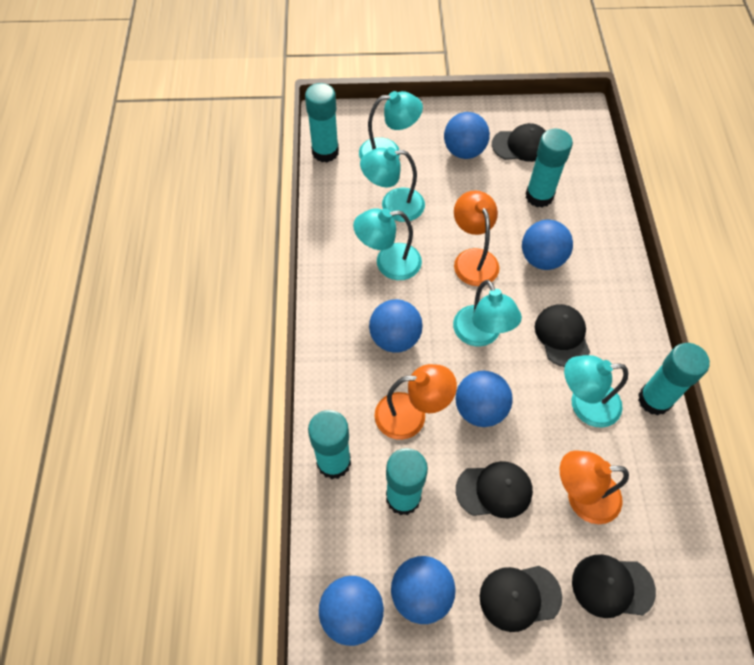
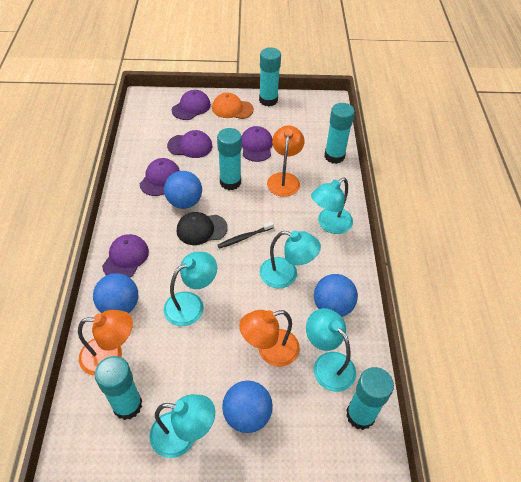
black cap: 5 -> 1
black toothbrush: 0 -> 1
blue ball: 6 -> 4
orange cap: 0 -> 1
purple cap: 0 -> 5

